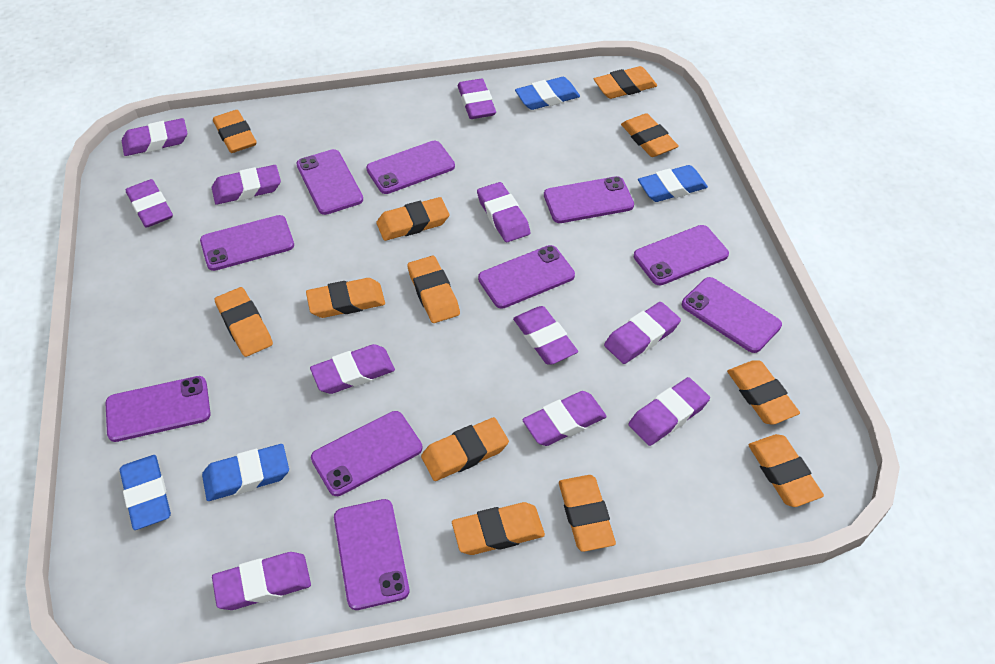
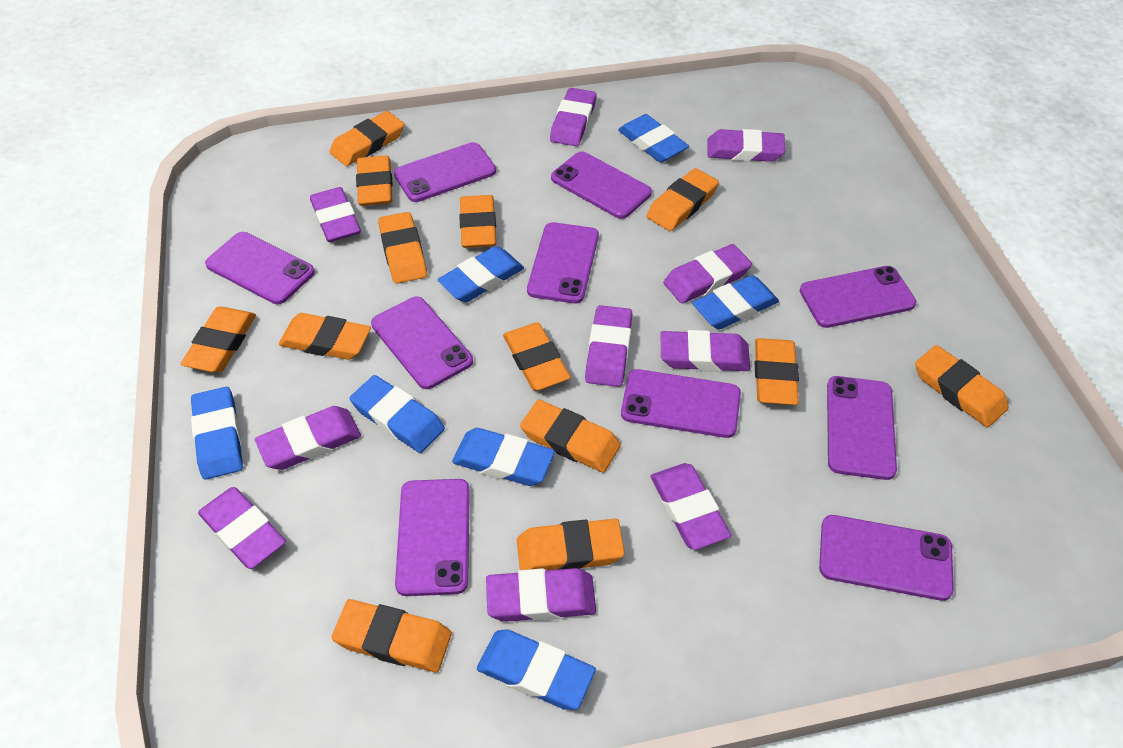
blue eraser: 4 -> 7
orange eraser: 12 -> 13
purple eraser: 11 -> 10

